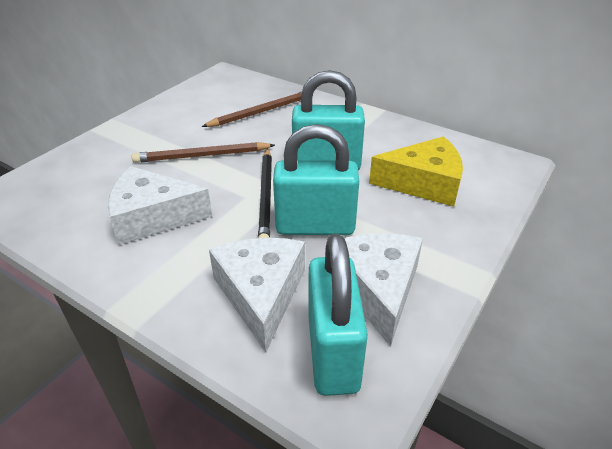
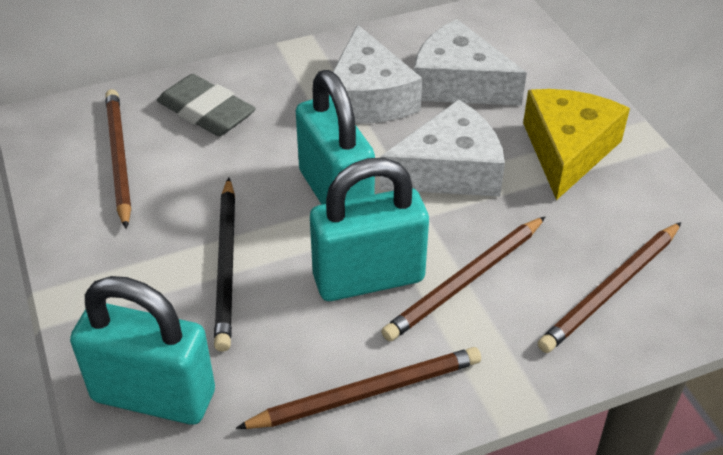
brown pencil: 2 -> 4
grey eraser: 0 -> 1

